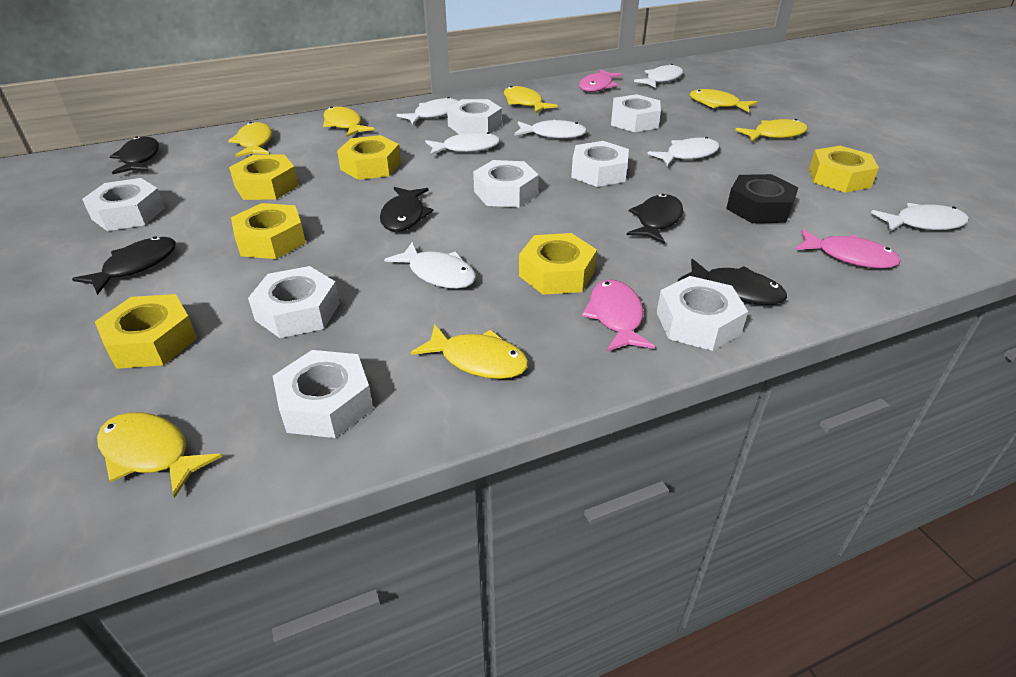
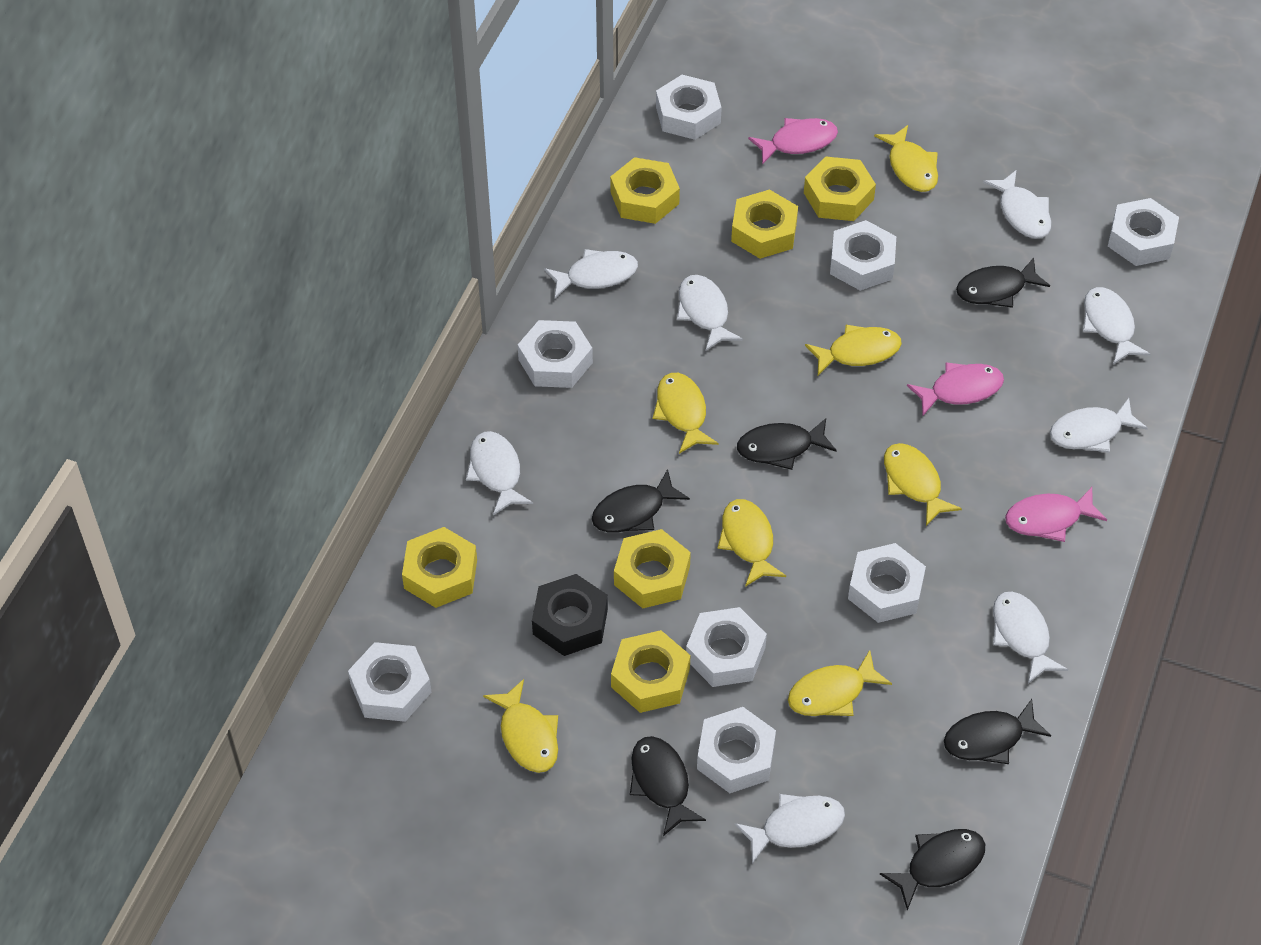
black fish: 5 -> 6
white fish: 7 -> 8

